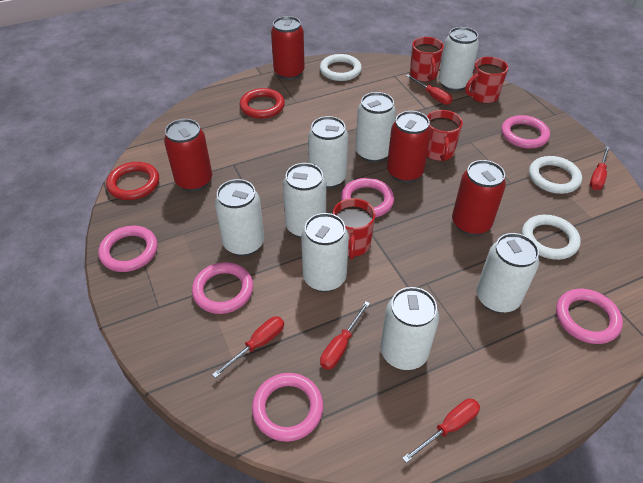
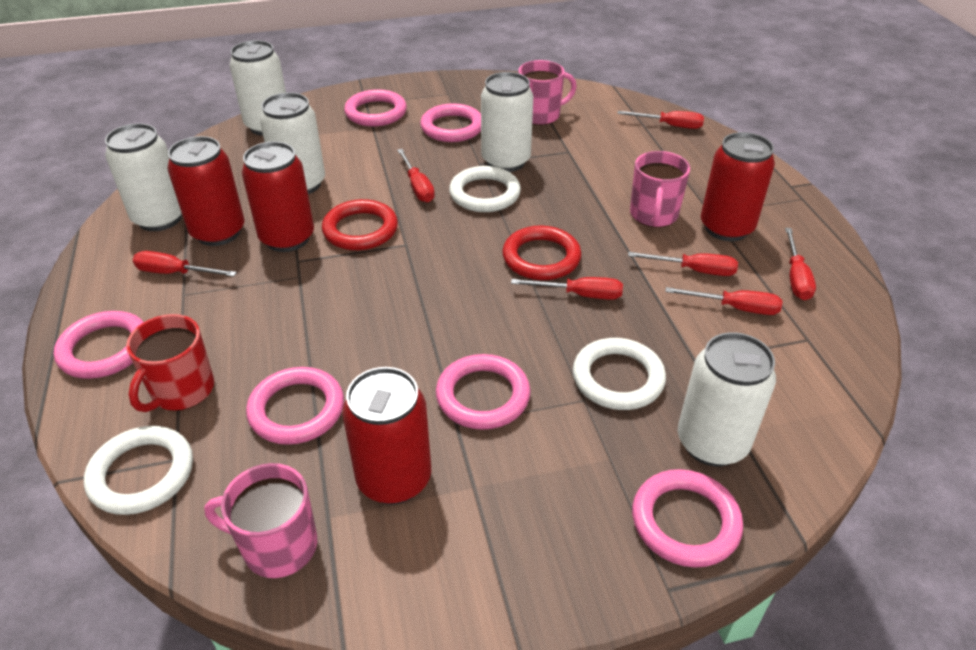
pink mug: 0 -> 3
red mug: 4 -> 1
red screwdriver: 5 -> 7
white can: 8 -> 5

